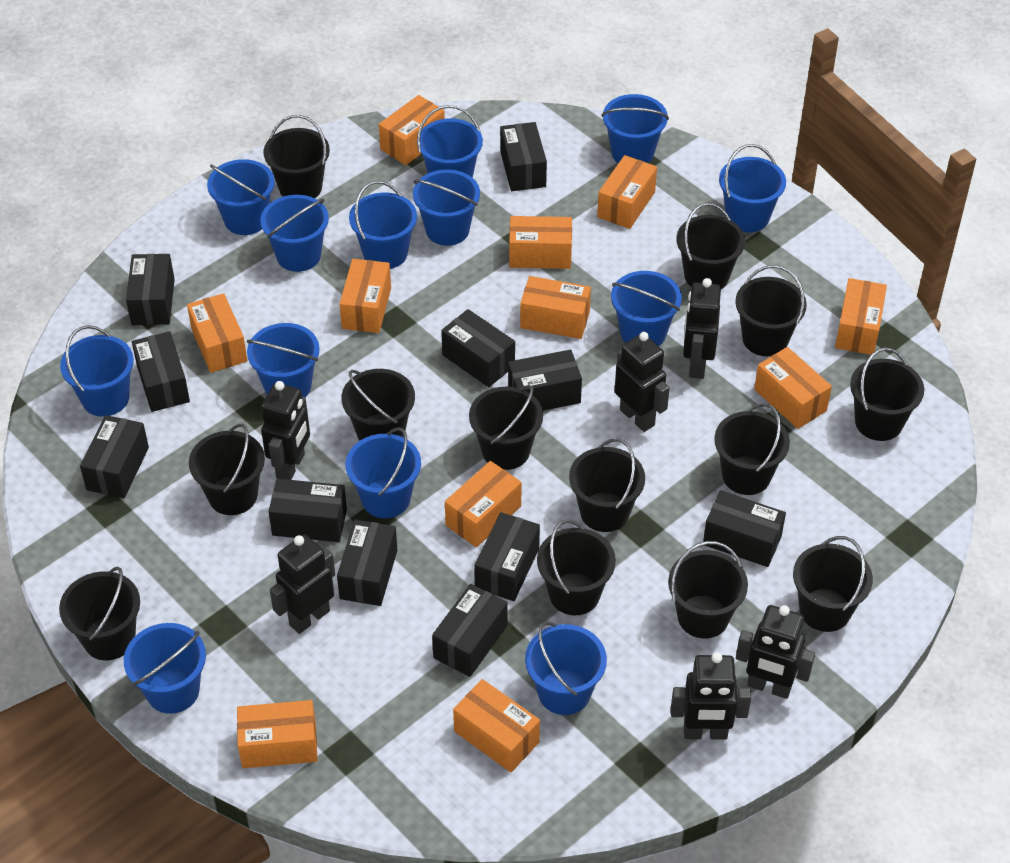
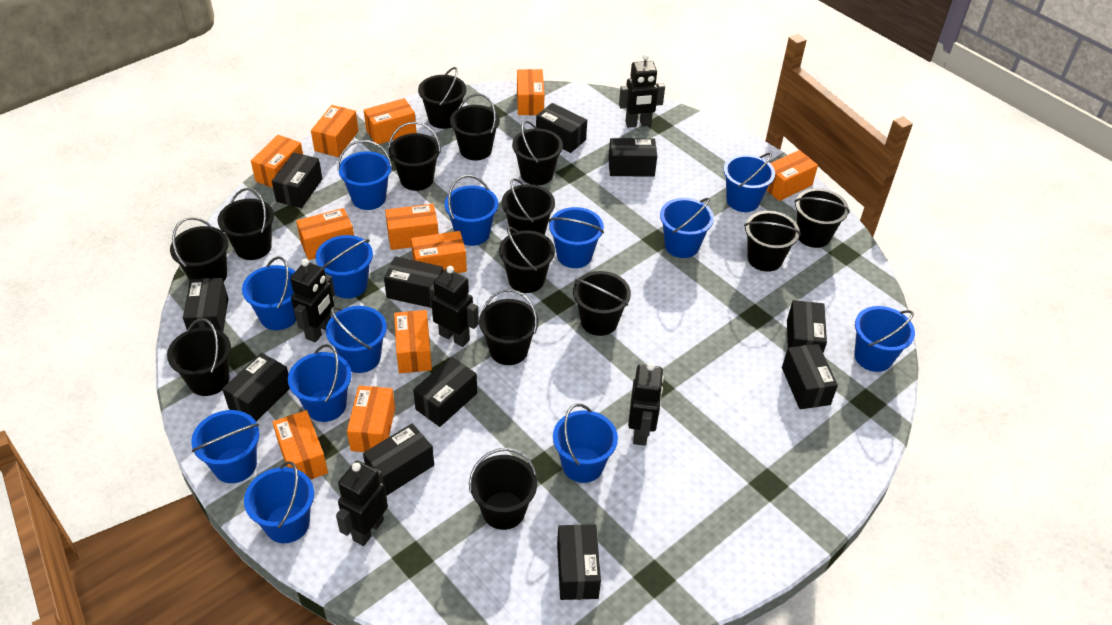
black bucket: 13 -> 14
black robot: 6 -> 5

